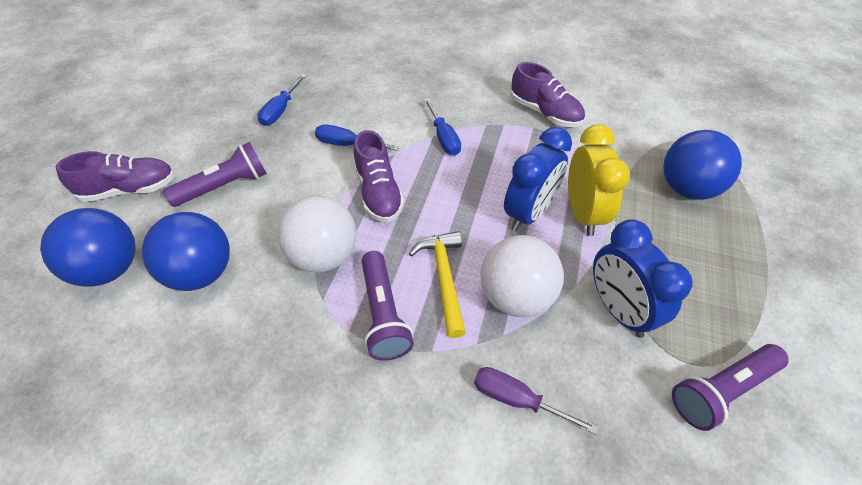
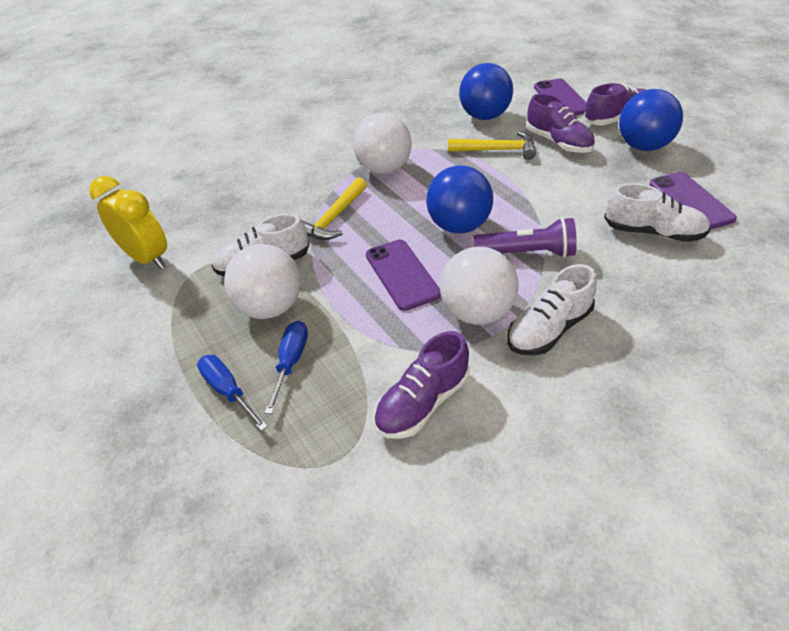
blue clock: 2 -> 0
blue screwdriver: 3 -> 2
purple flashlight: 3 -> 1
purple phone: 0 -> 3
purple screwdriver: 1 -> 0
white ball: 2 -> 3
white shoe: 0 -> 3
yellow hammer: 1 -> 2

